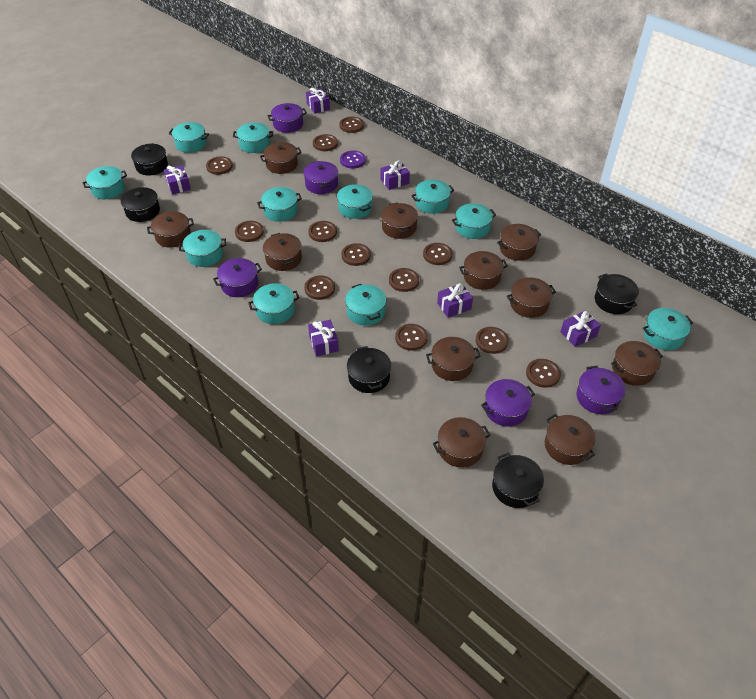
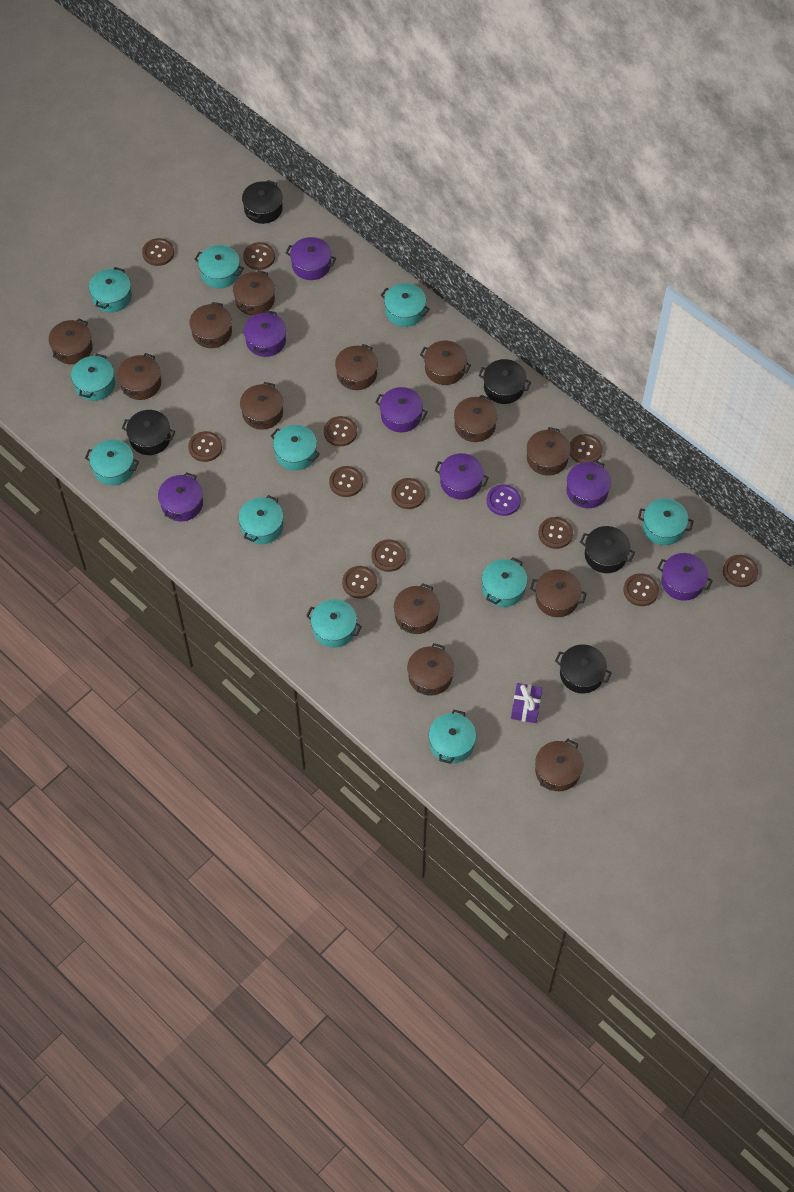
brown pot: 11 -> 13
purple gift: 6 -> 1
purple pot: 5 -> 7

